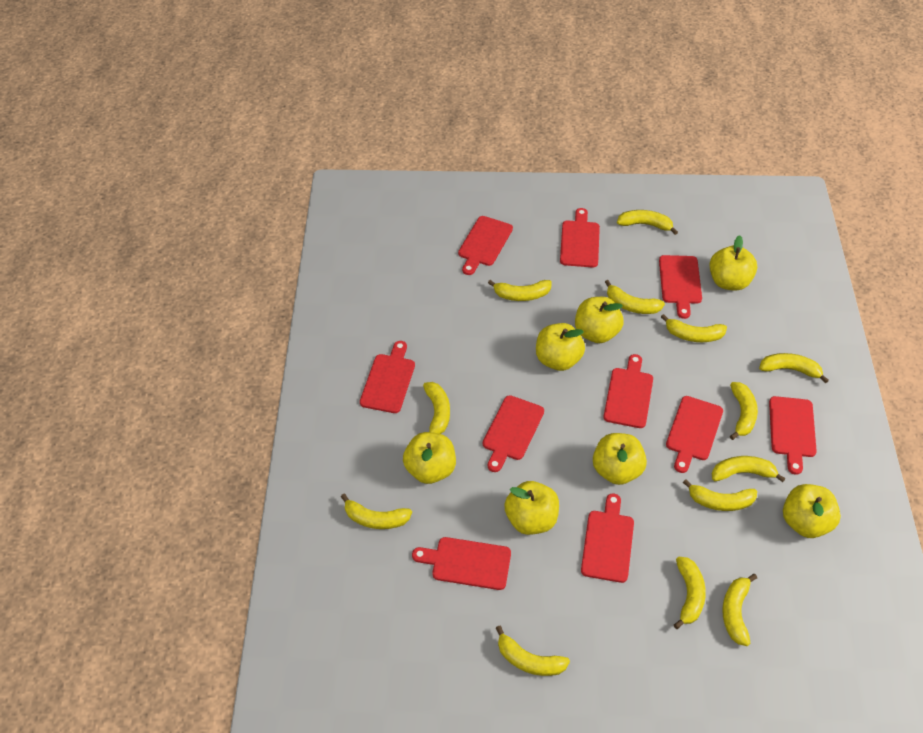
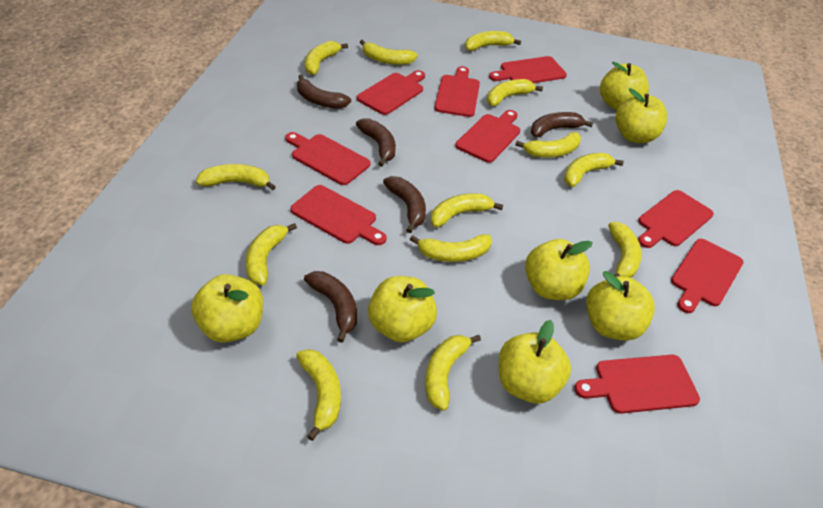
brown banana: 0 -> 5
red cutting board: 10 -> 9

